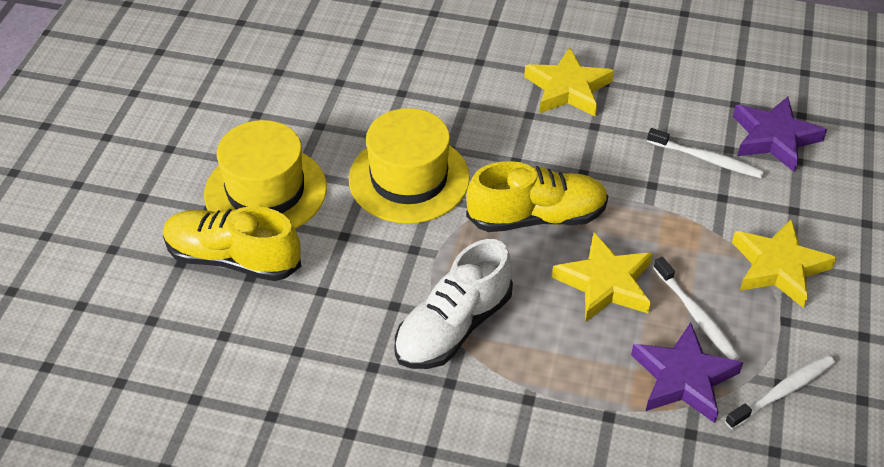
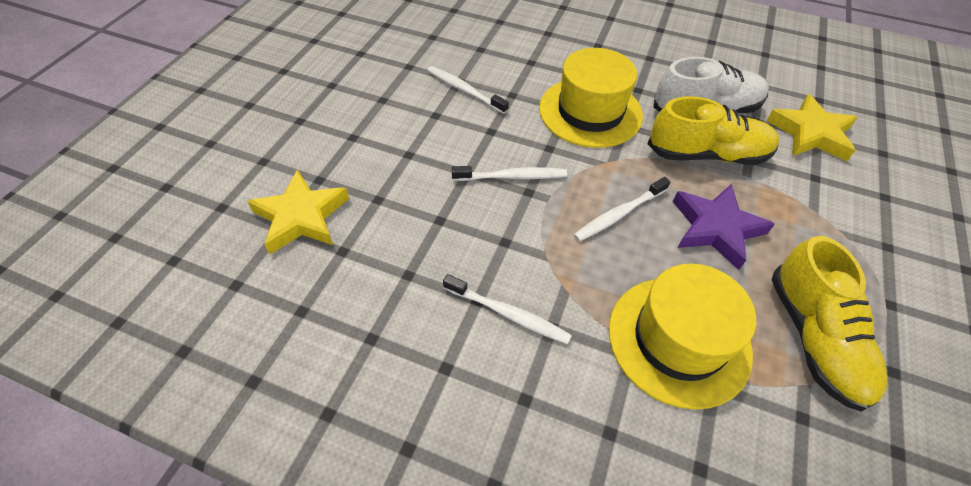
purple star: 2 -> 1
white toothbrush: 3 -> 4
yellow star: 3 -> 2

